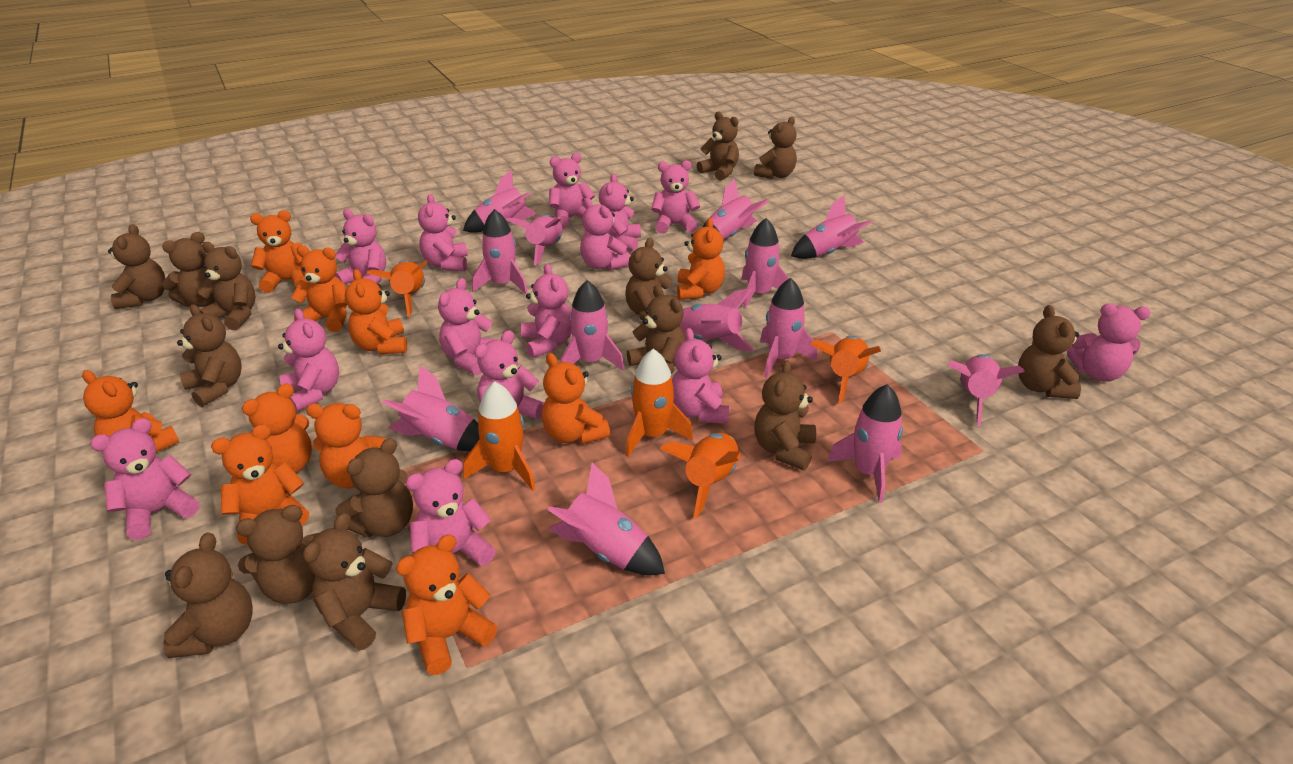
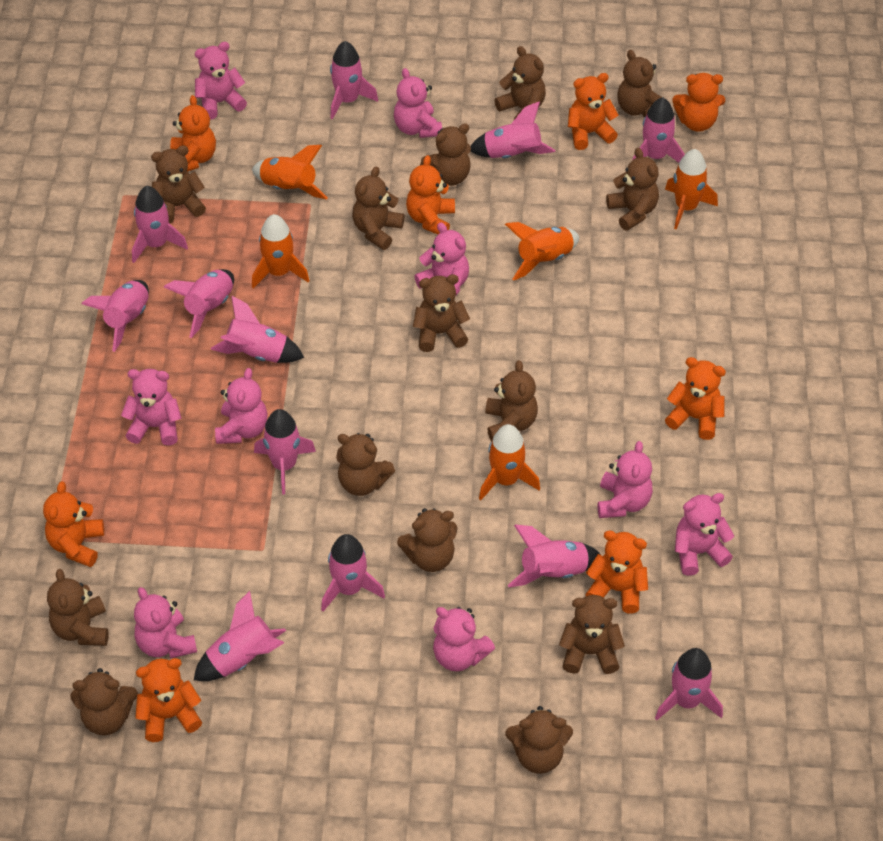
orange teddy bear: 10 -> 8
pink rocket: 13 -> 12
pink teddy bear: 14 -> 9

